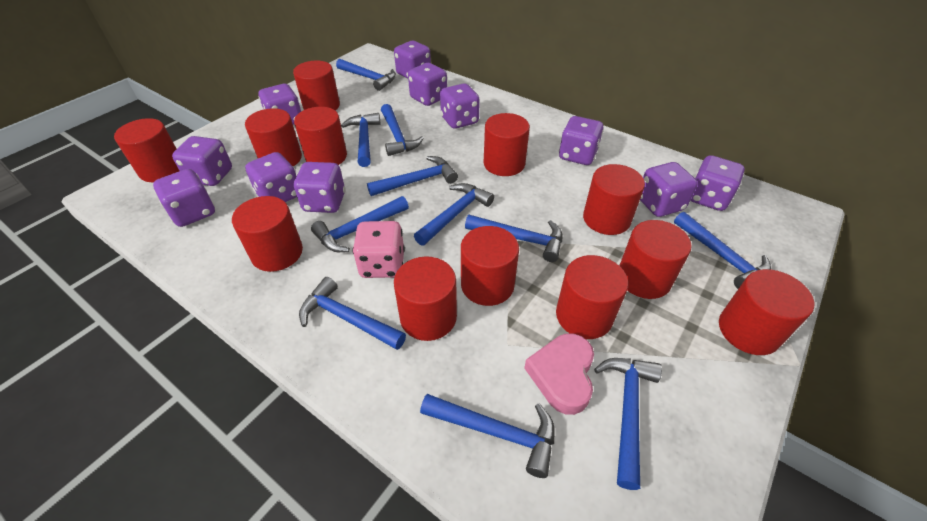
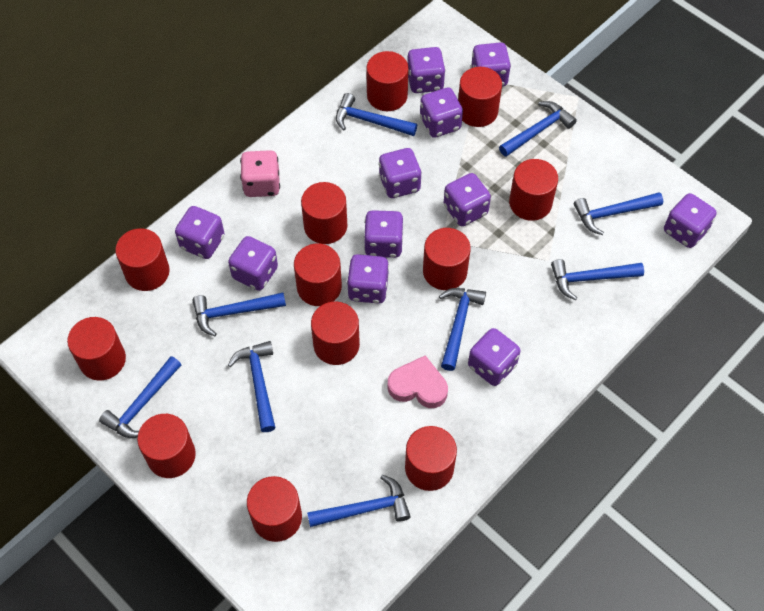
blue hammer: 11 -> 9

